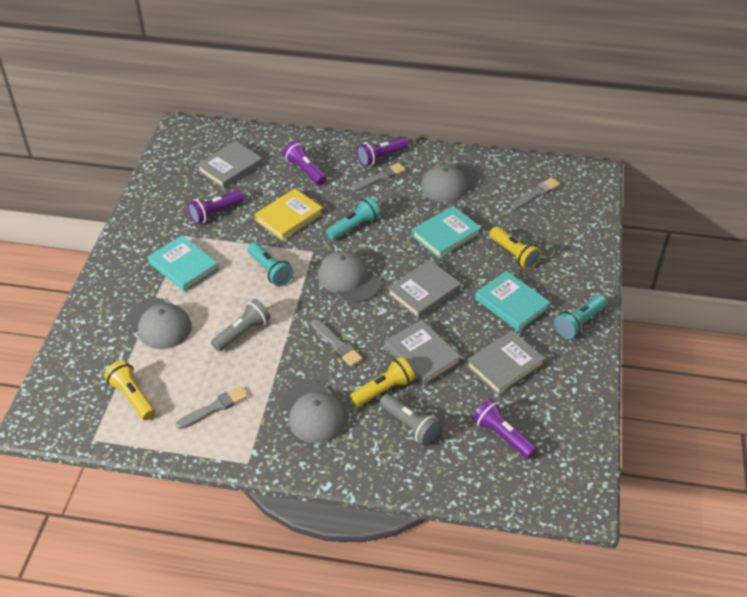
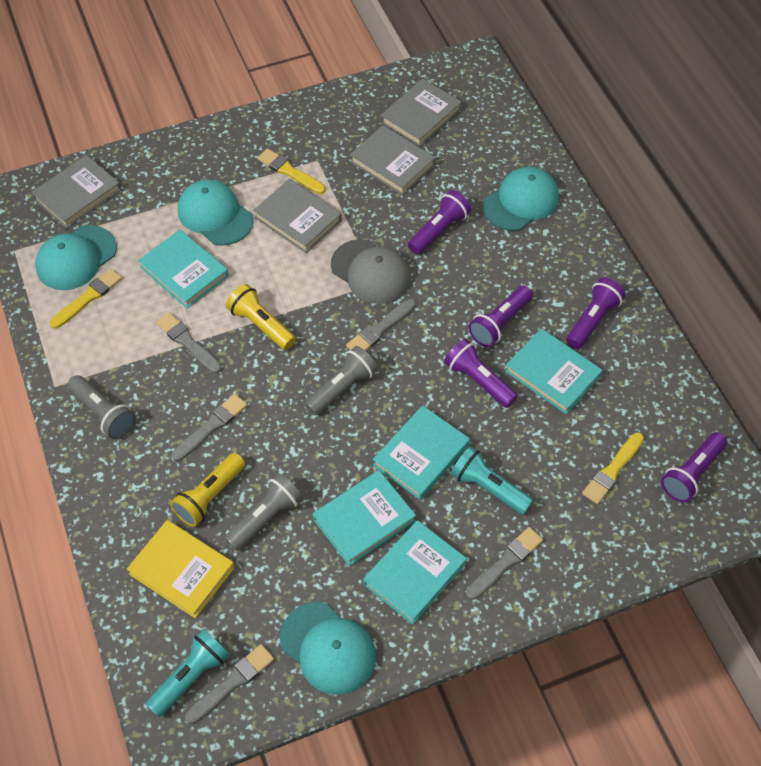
grey brush: 4 -> 5
grey cap: 4 -> 1
grey flashlight: 2 -> 3
purple flashlight: 4 -> 5
turquoise book: 3 -> 5
turquoise cap: 0 -> 4
turquoise flashlight: 3 -> 2
yellow brush: 0 -> 3
yellow flashlight: 3 -> 2

